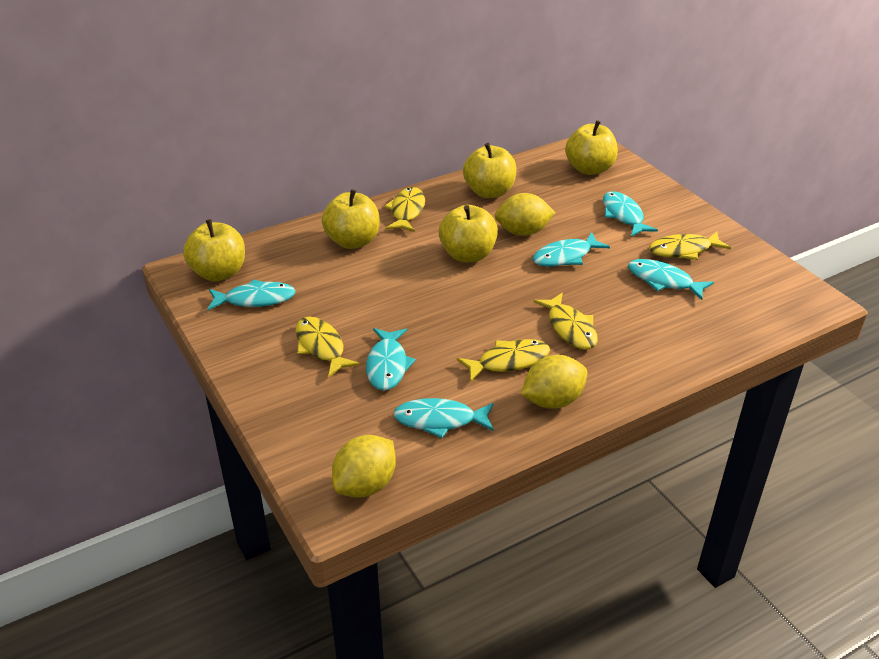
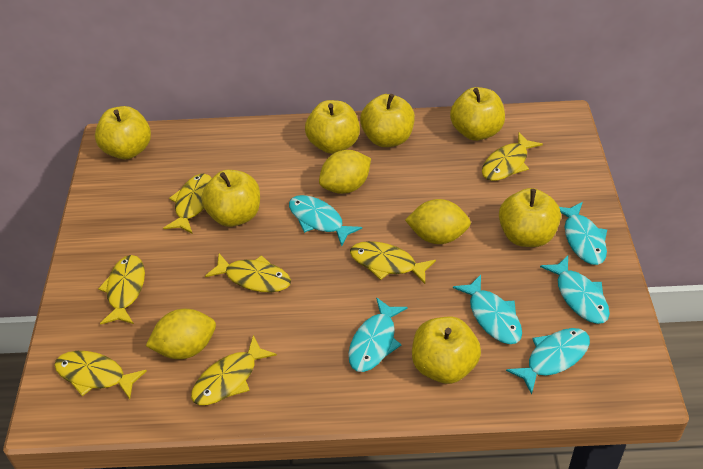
yellow apple: 5 -> 7
yellow fish: 5 -> 7

